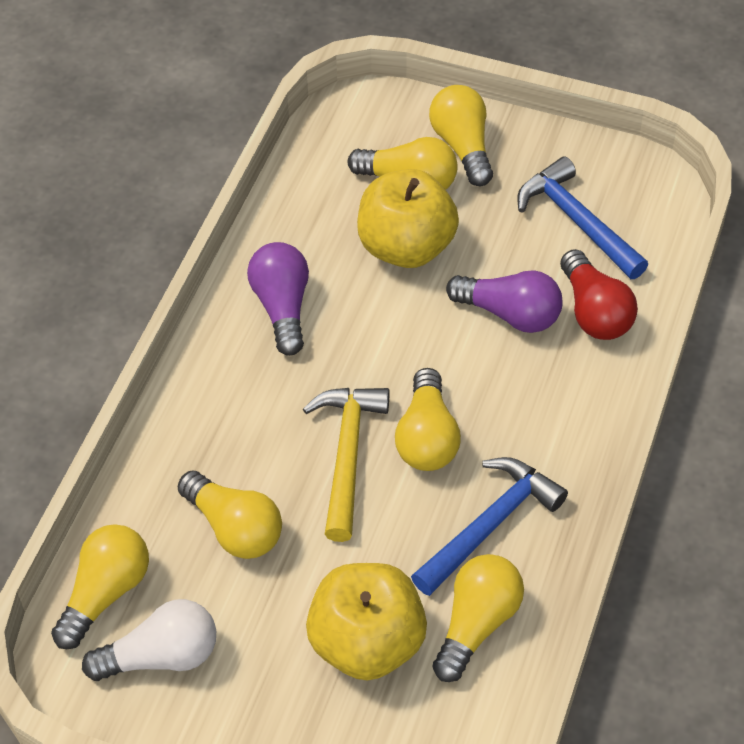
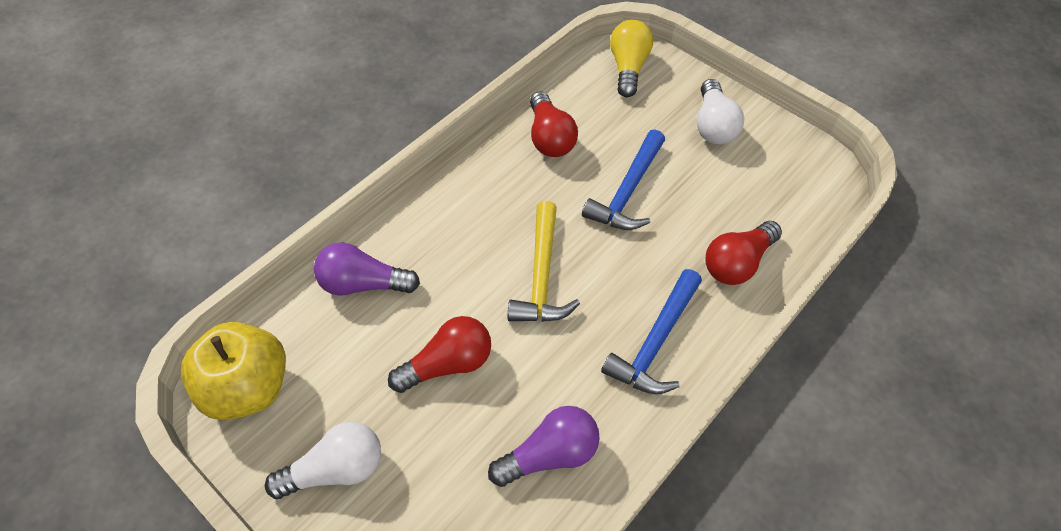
red light bulb: 1 -> 3
white light bulb: 1 -> 2
yellow apple: 2 -> 1
yellow light bulb: 6 -> 1

